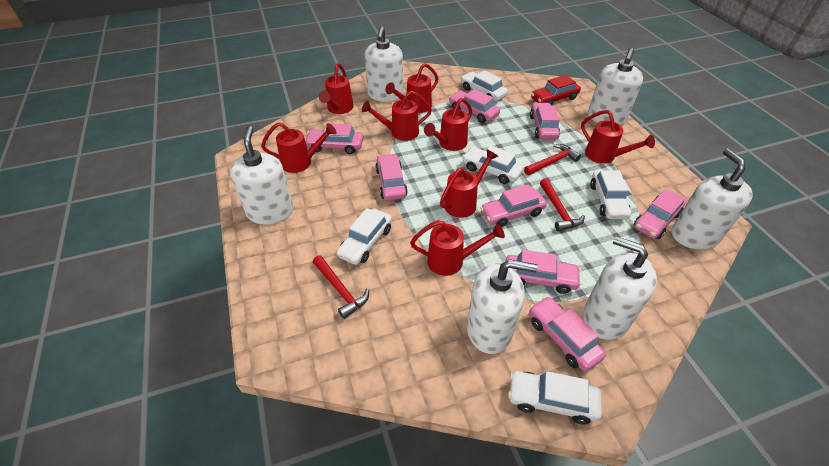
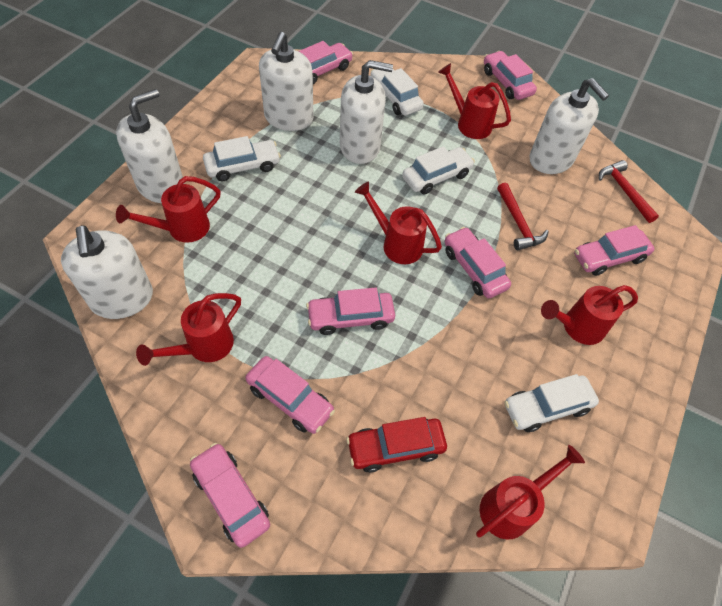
pink car: 8 -> 7
red hammer: 3 -> 2
red watering can: 8 -> 6
white car: 5 -> 4
white soap dispenser: 6 -> 5

